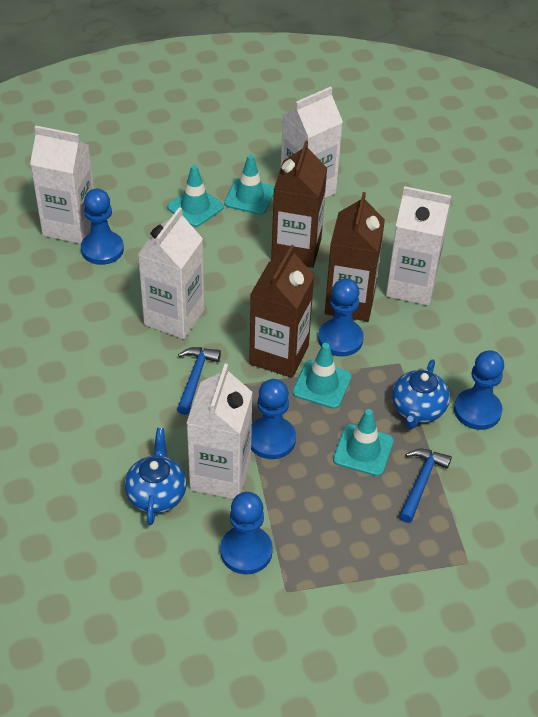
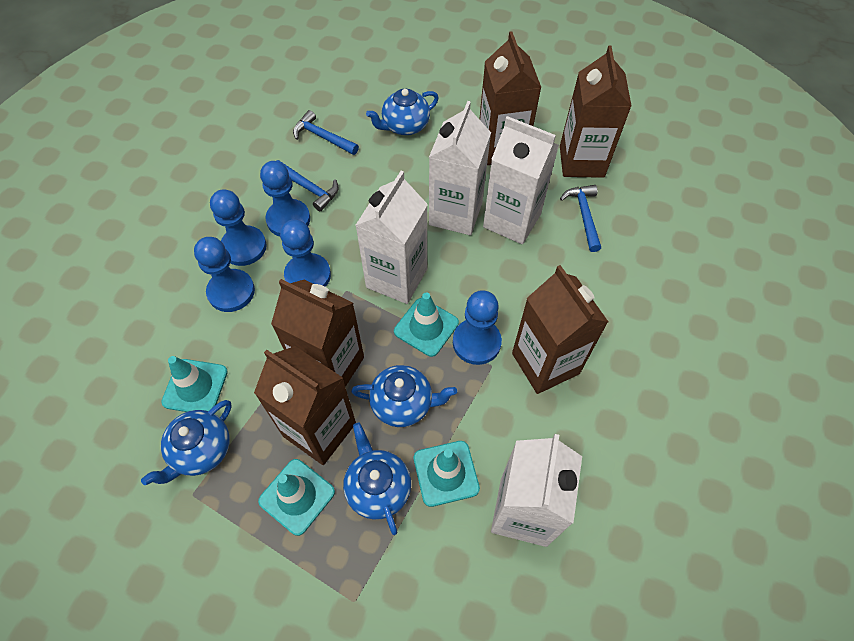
blue hammer: 2 -> 3
blue teapot: 2 -> 4
brown carton: 3 -> 5
white carton: 5 -> 4

